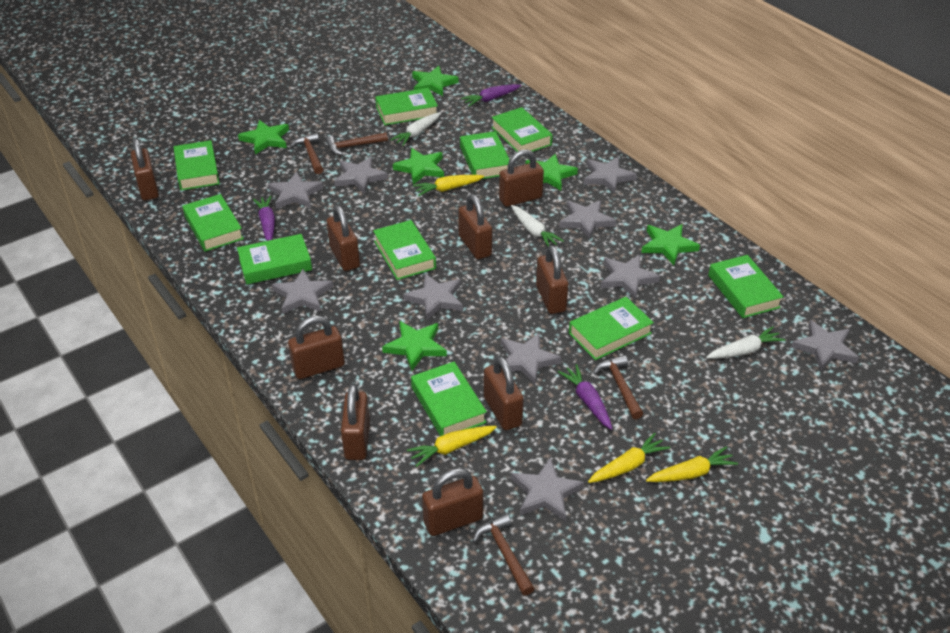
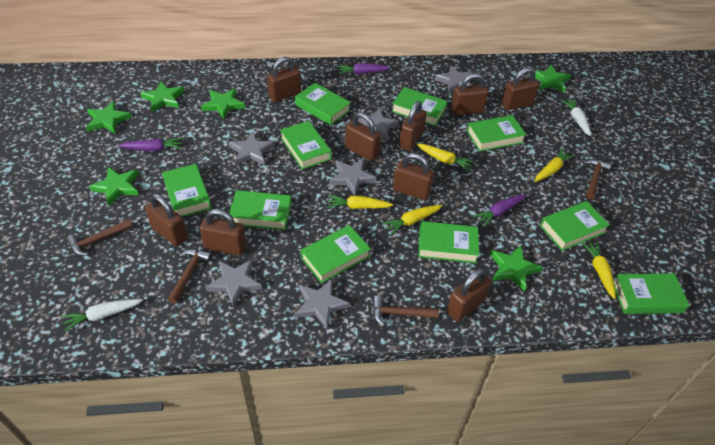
grey star: 10 -> 6
white carrot: 3 -> 2
yellow carrot: 4 -> 5

